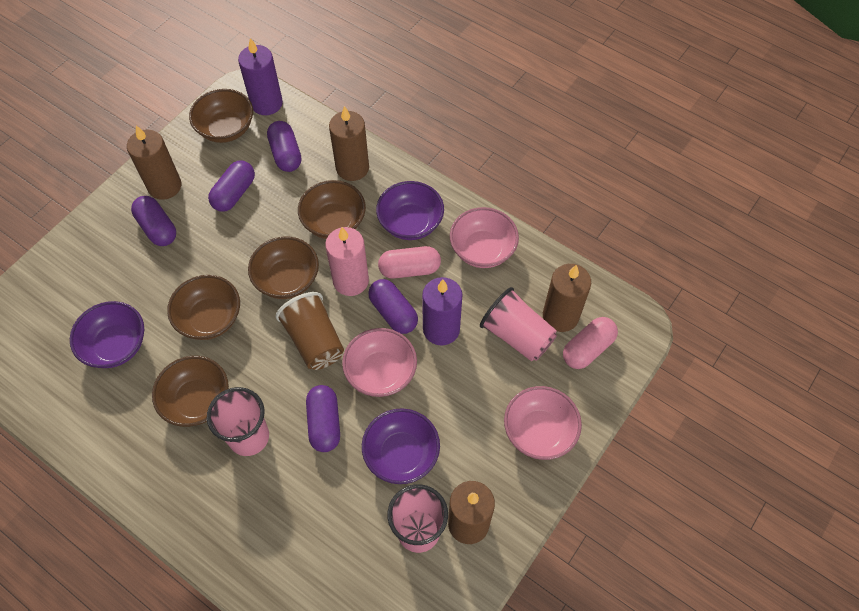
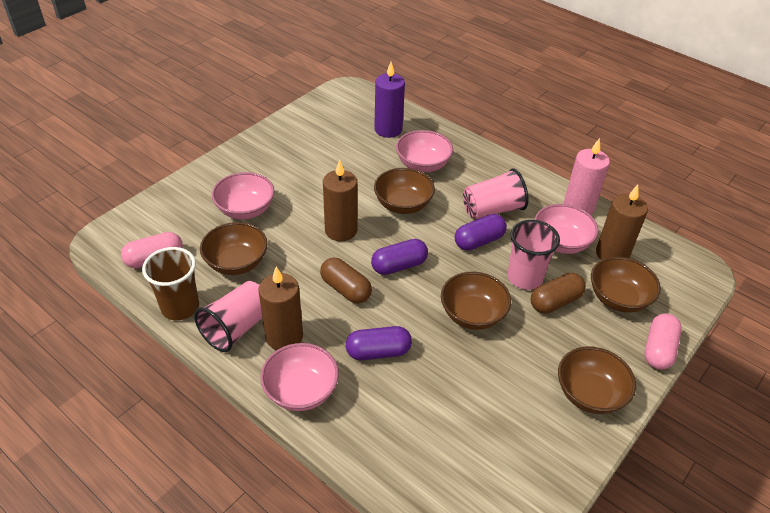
brown candle: 4 -> 3
brown capsule: 0 -> 2
pink bowl: 3 -> 4
purple bowl: 3 -> 0
purple candle: 2 -> 1
purple capsule: 5 -> 3

